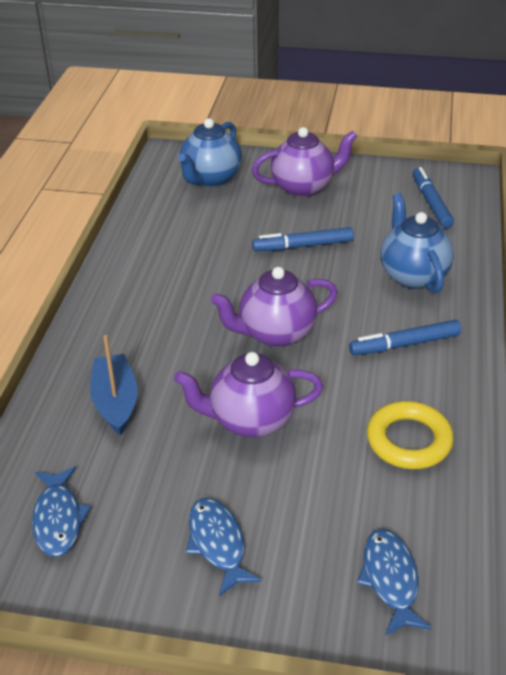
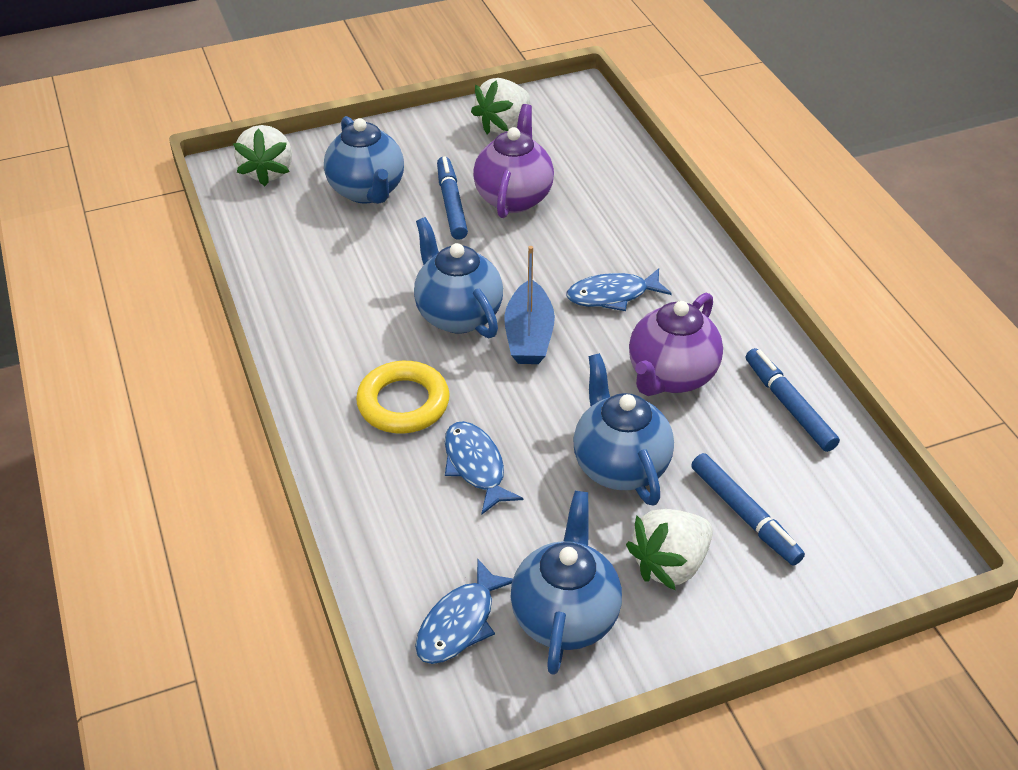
blue teapot: 2 -> 4
purple teapot: 3 -> 2
white strawberry: 0 -> 3

